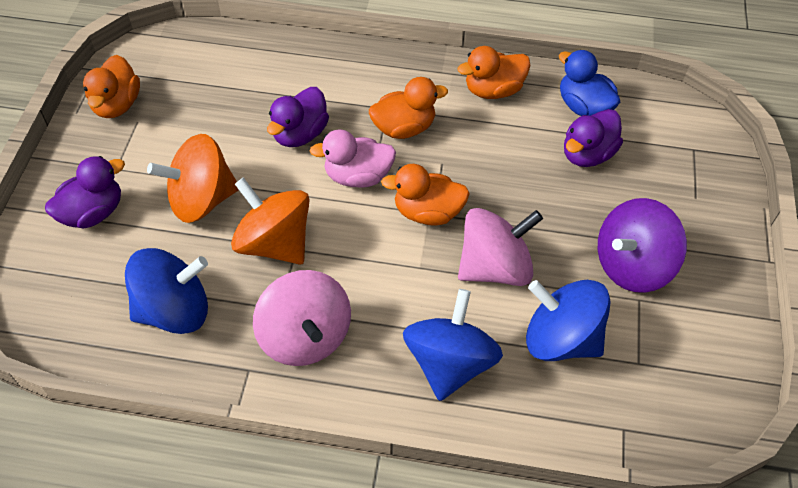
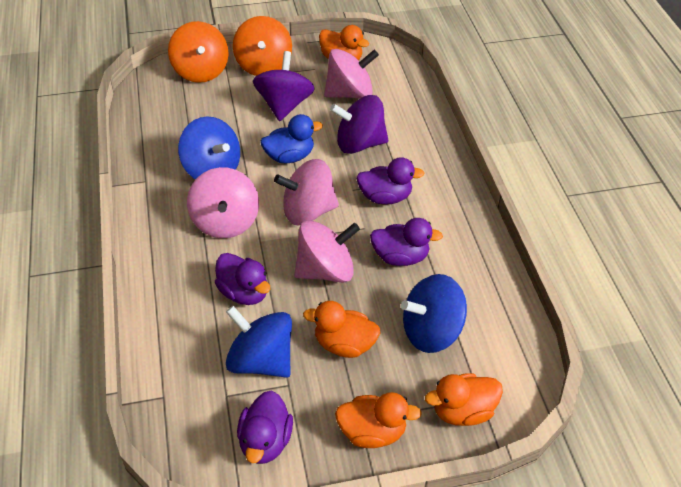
pink duck: 1 -> 0
pink spinning top: 2 -> 4
purple duck: 3 -> 4
purple spinning top: 1 -> 2

